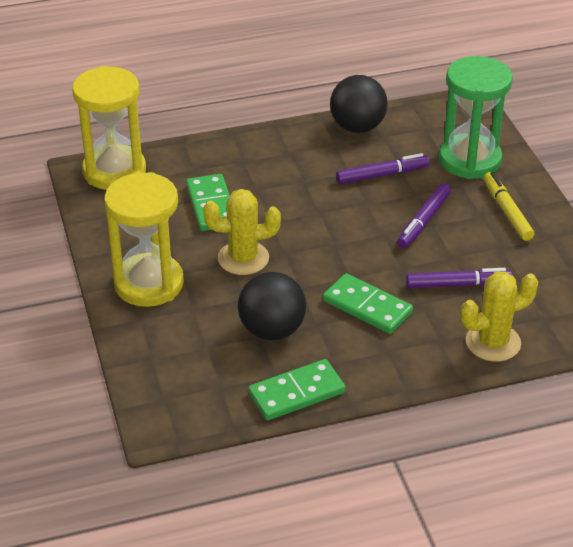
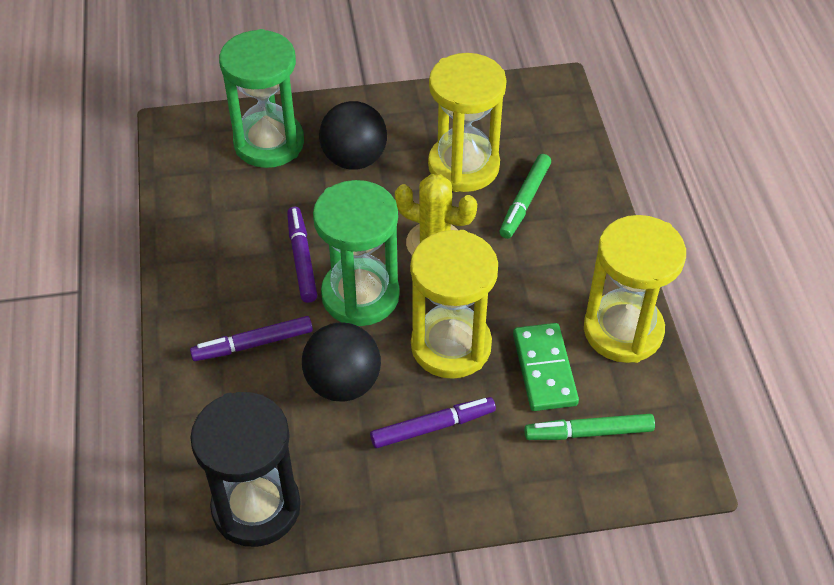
black hourglass: 0 -> 1
green domino: 3 -> 1
green hourglass: 1 -> 2
green marker: 0 -> 2
yellow cactus: 2 -> 1
yellow hourglass: 2 -> 3
yellow marker: 1 -> 0

